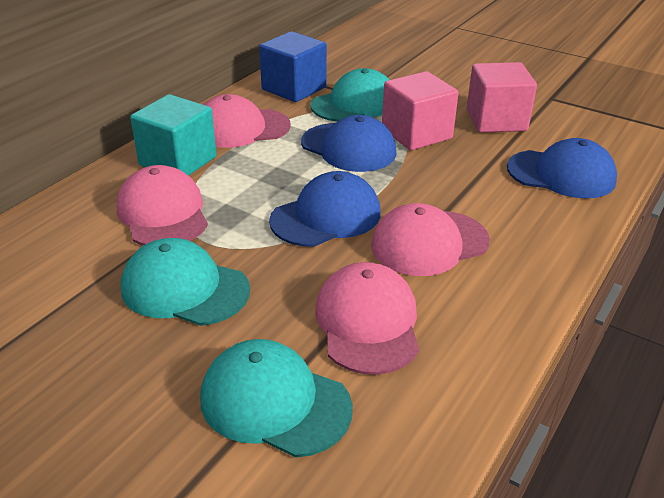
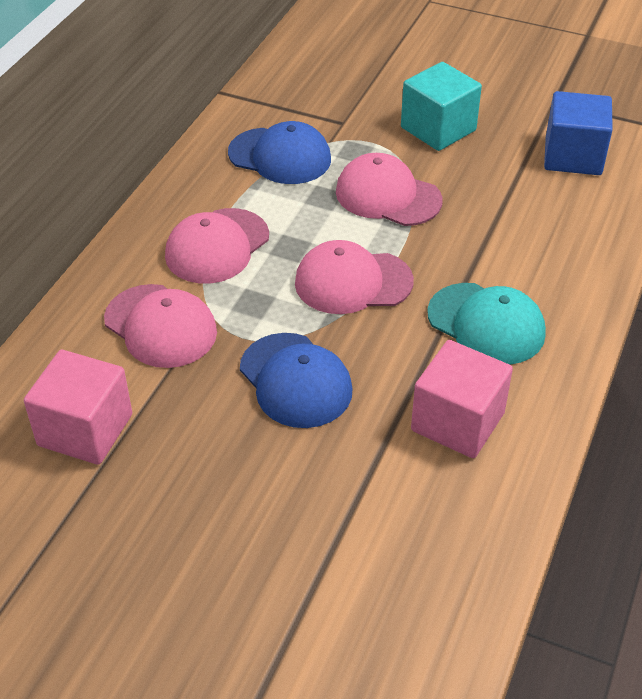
blue cap: 3 -> 2
turquoise cap: 3 -> 1

